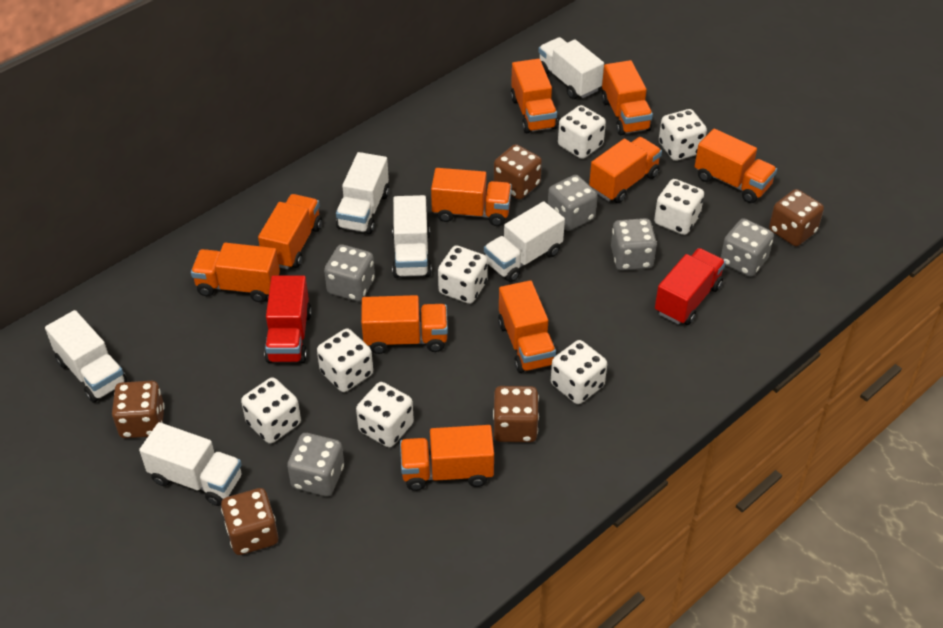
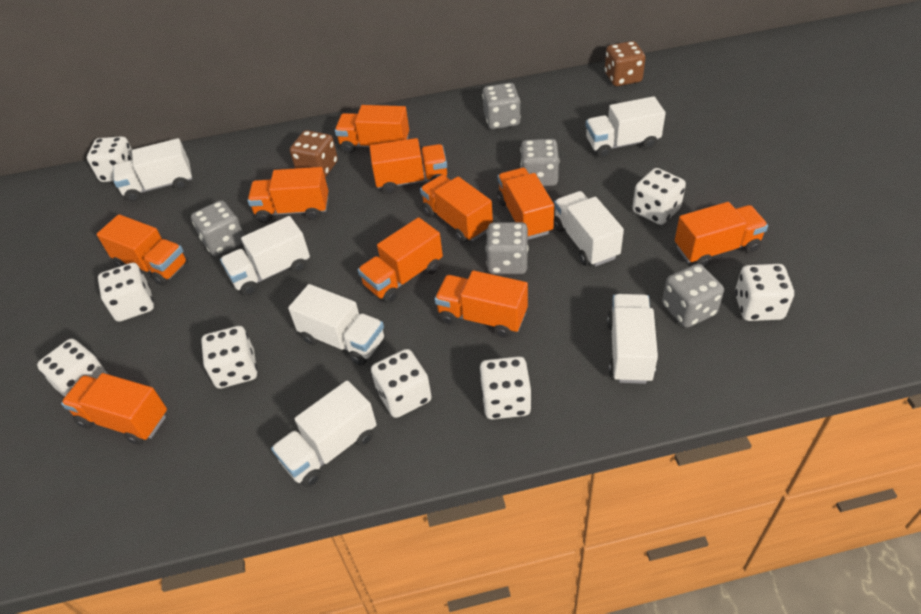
brown dice: 5 -> 2
red truck: 2 -> 0
white truck: 6 -> 7

